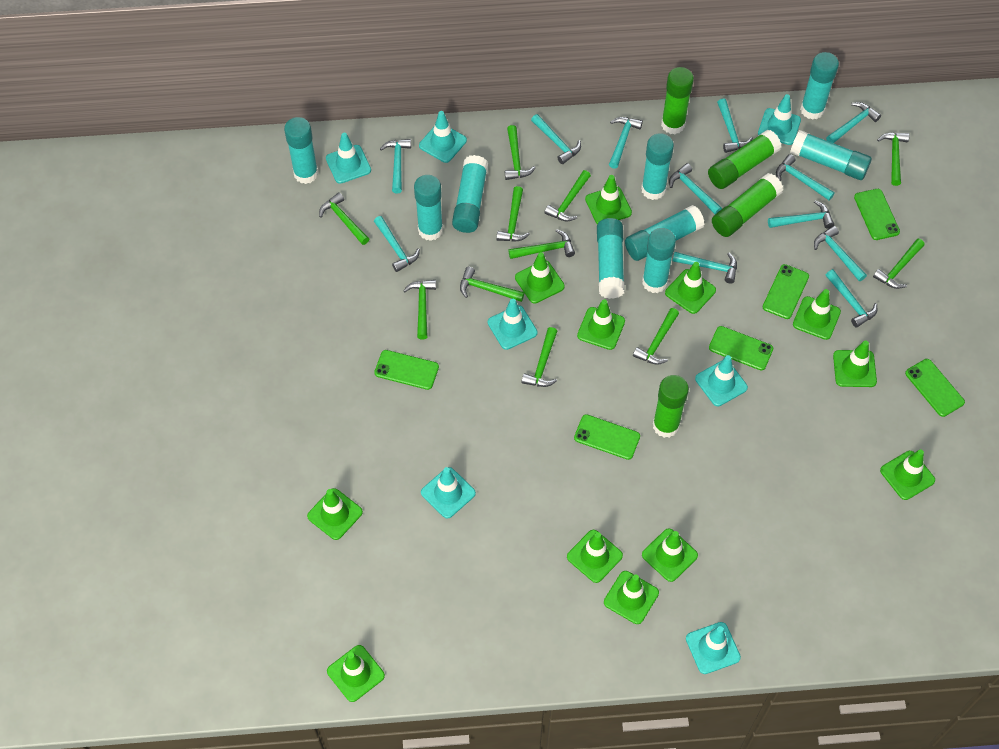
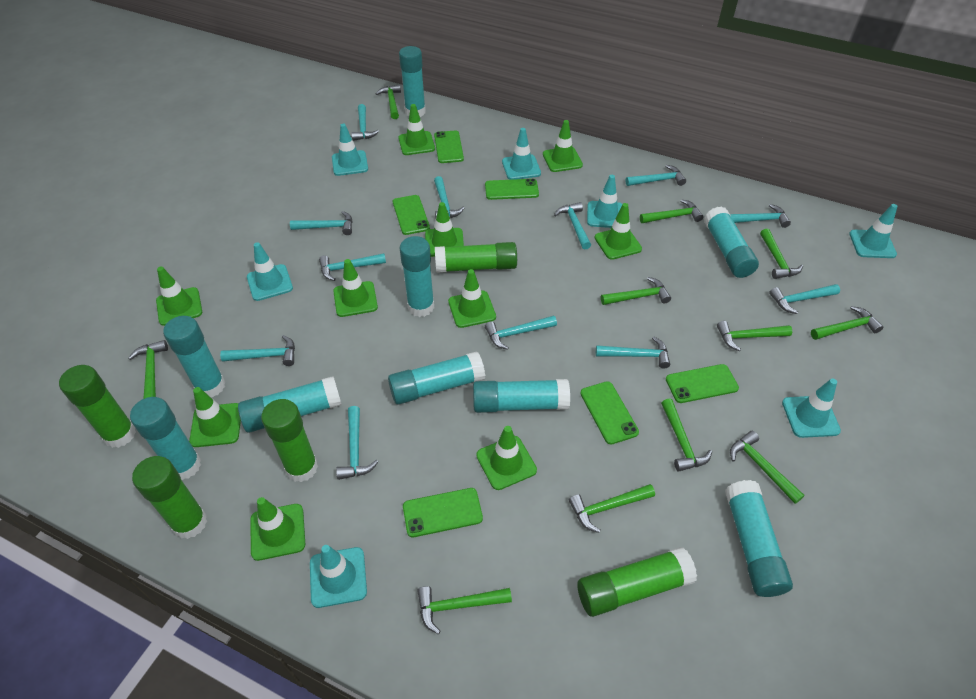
green glue stick: 4 -> 5
green traffic cone: 12 -> 10

